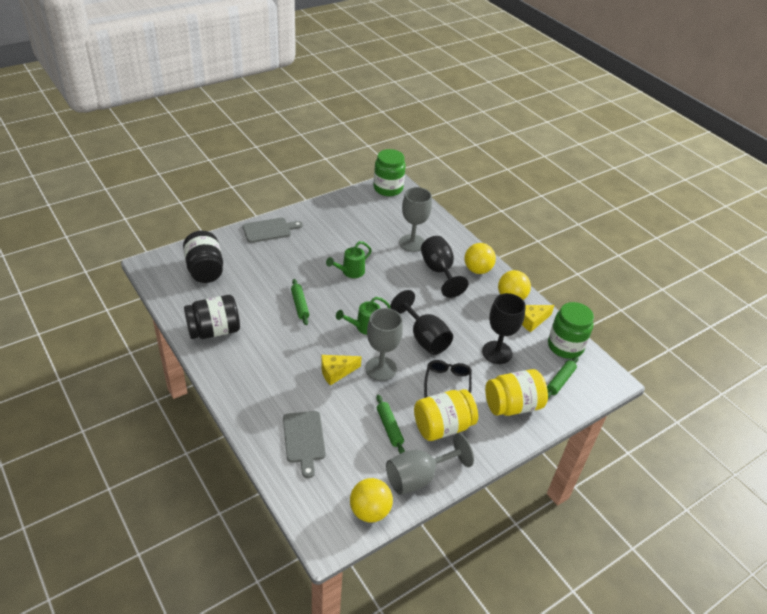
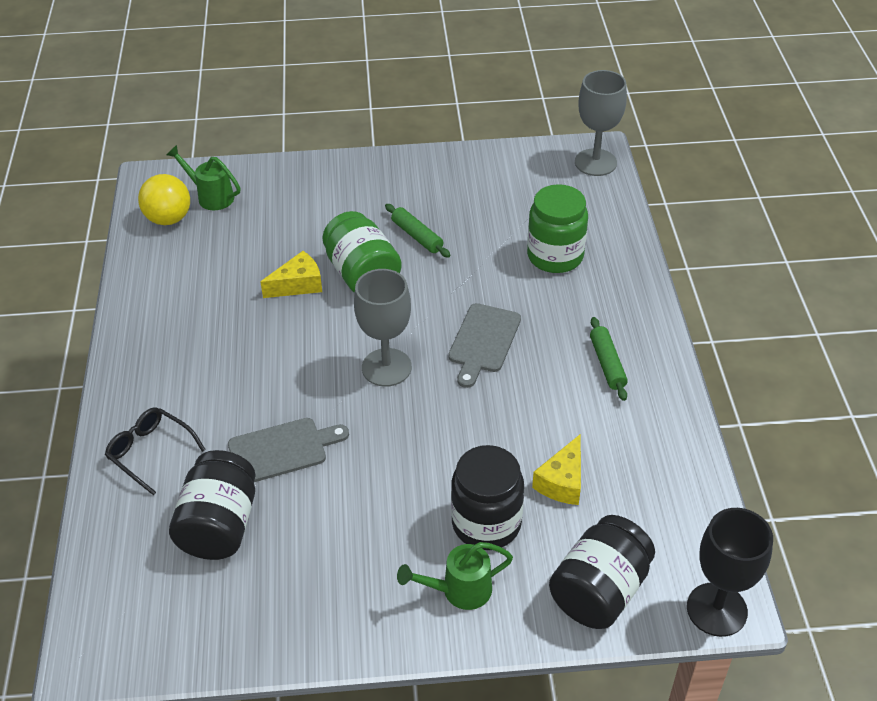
black goblet: 3 -> 1
black jar: 2 -> 3
green rolling pin: 3 -> 2
grey goblet: 3 -> 2
yellow ball: 3 -> 1
yellow jar: 2 -> 0

